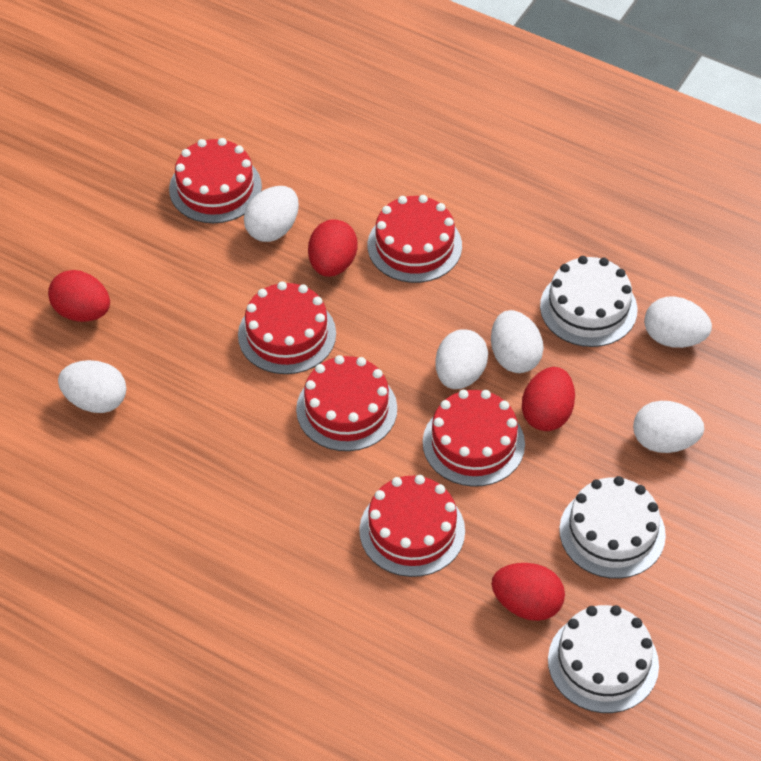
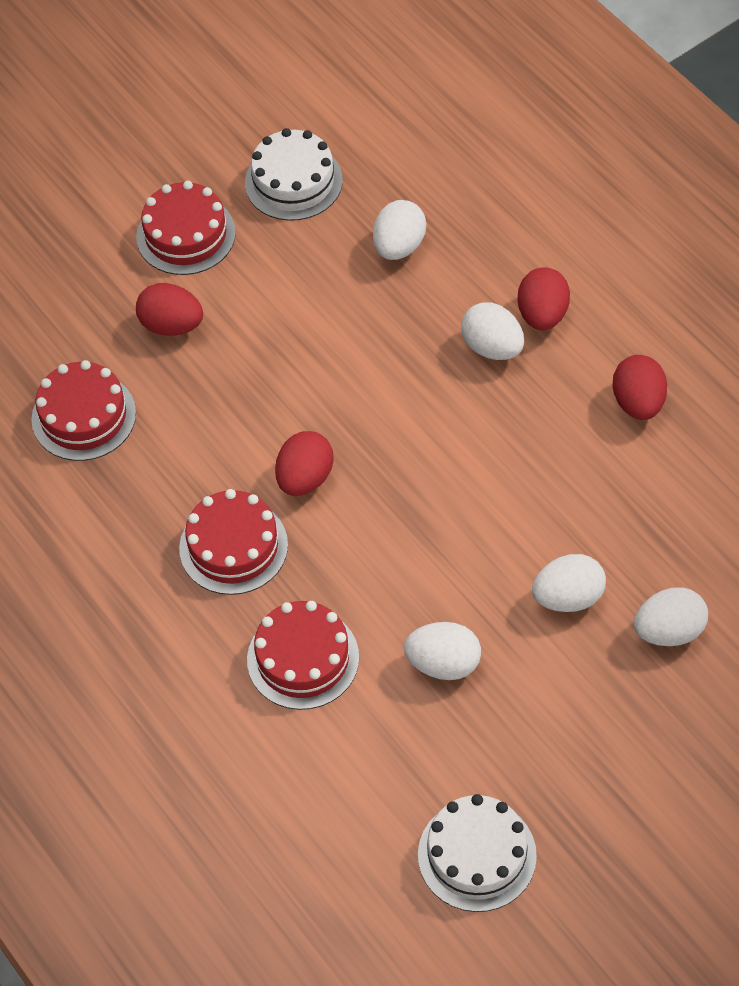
red cake: 6 -> 4
white cake: 3 -> 2
white egg: 6 -> 5

